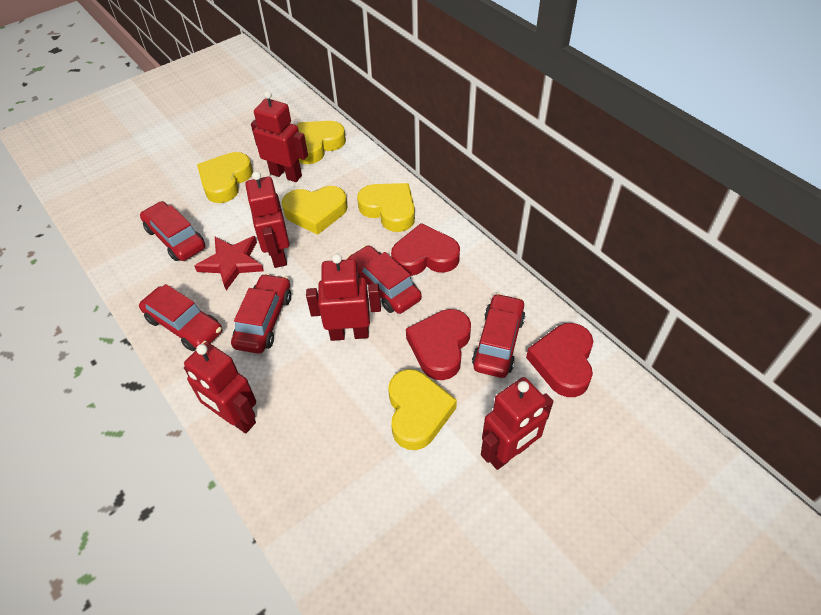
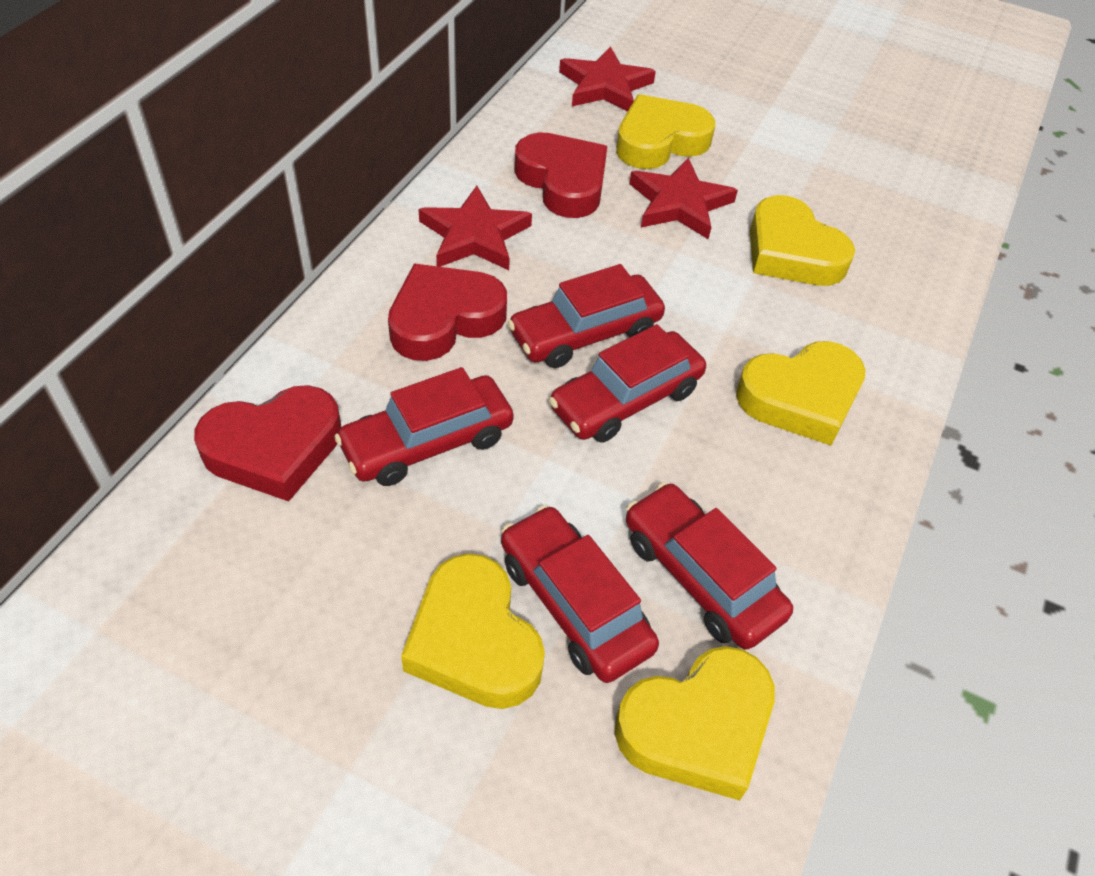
red robot: 5 -> 0
red star: 1 -> 3

